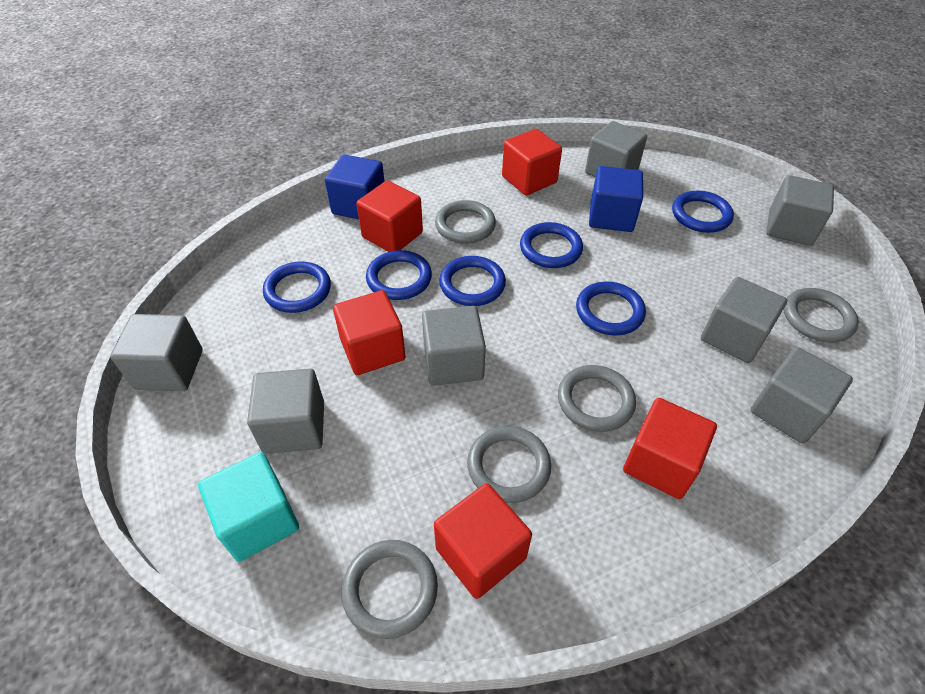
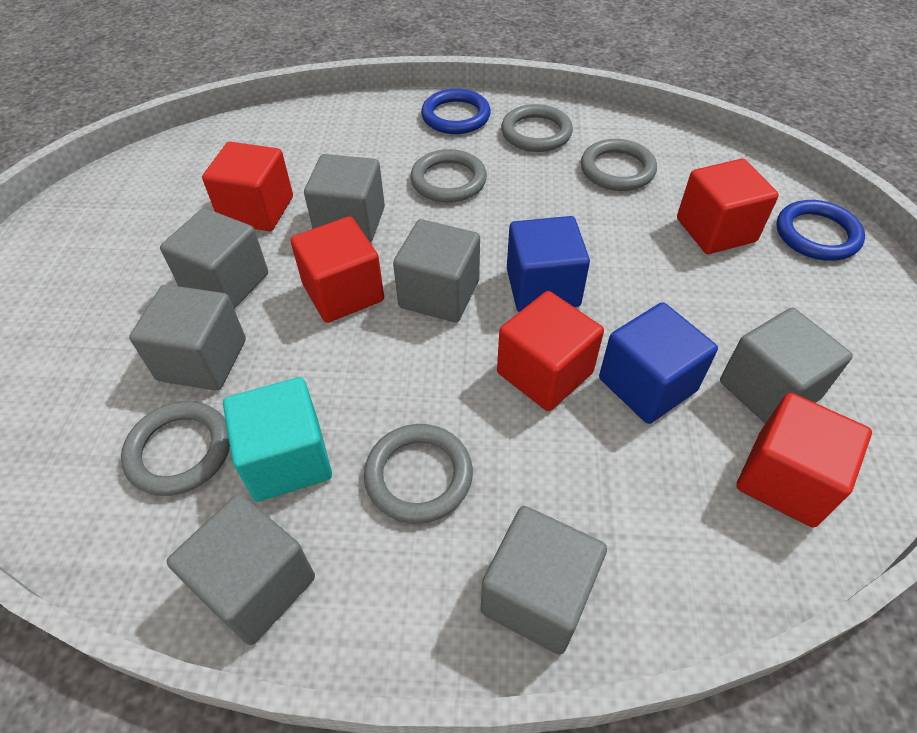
blue ring: 6 -> 2

